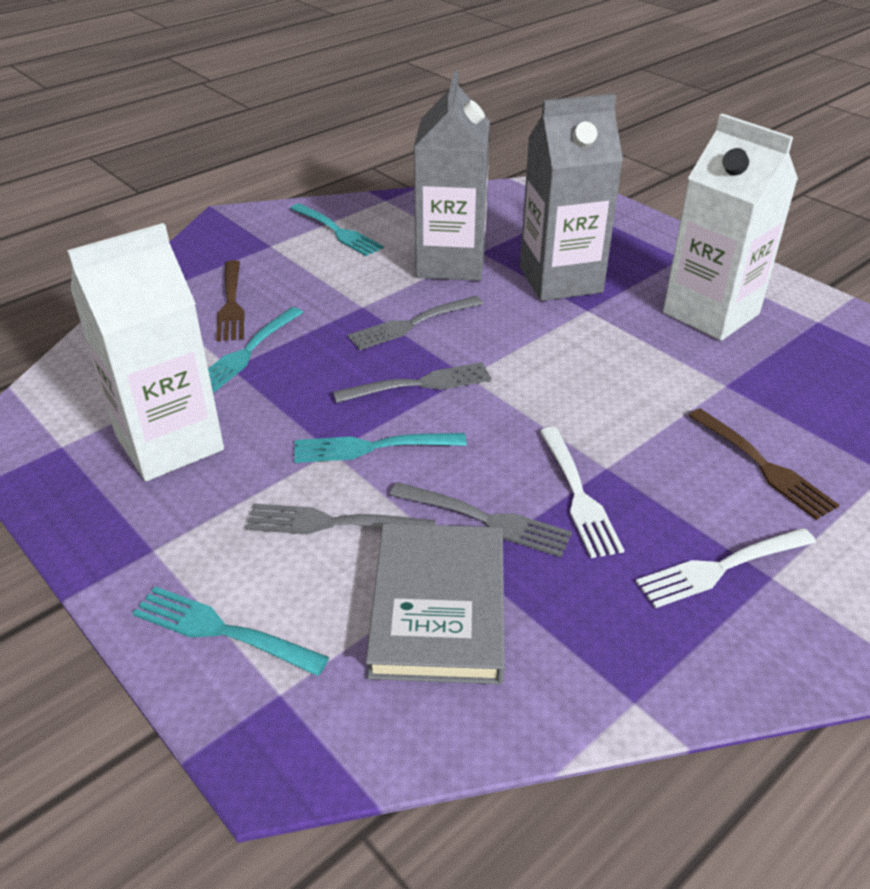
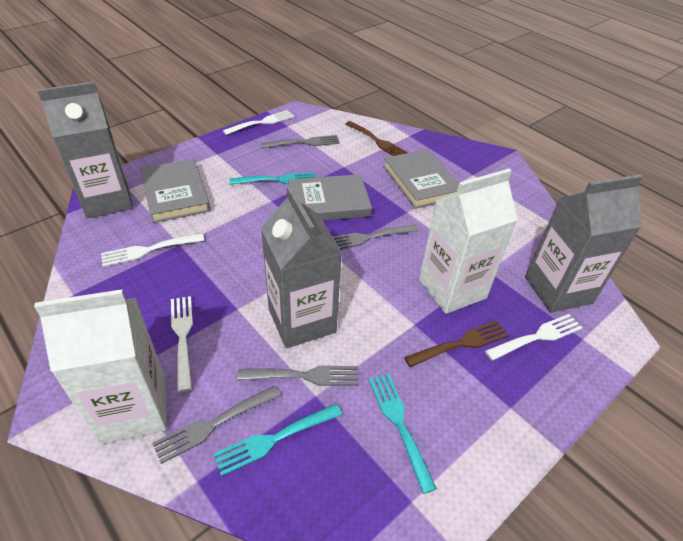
grey book: 1 -> 3
grey carton: 2 -> 3
turquoise fork: 4 -> 3
white fork: 2 -> 4

